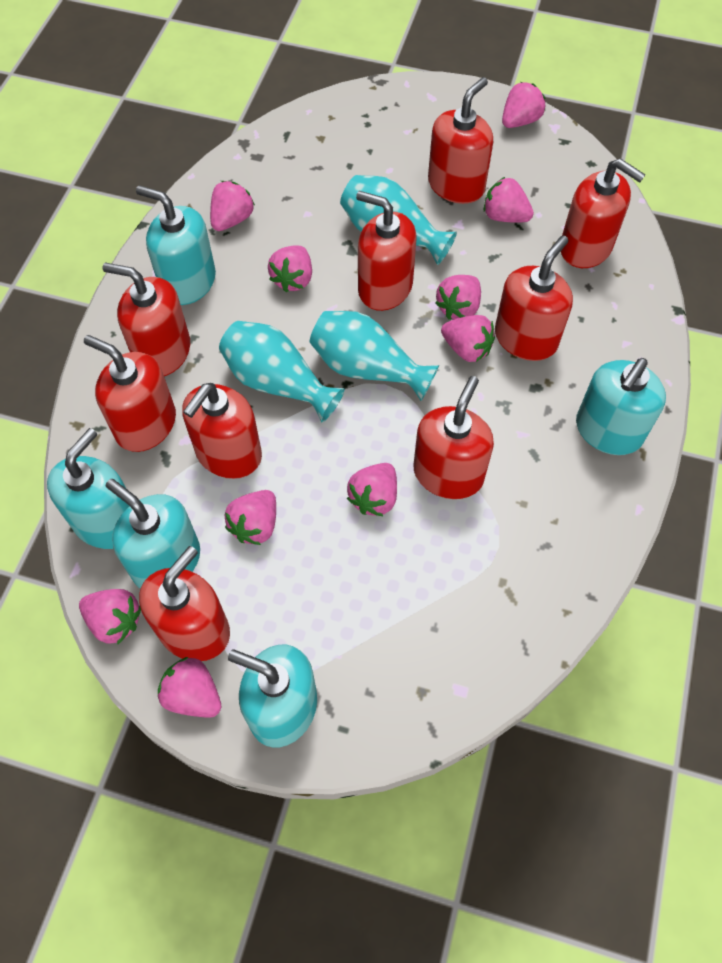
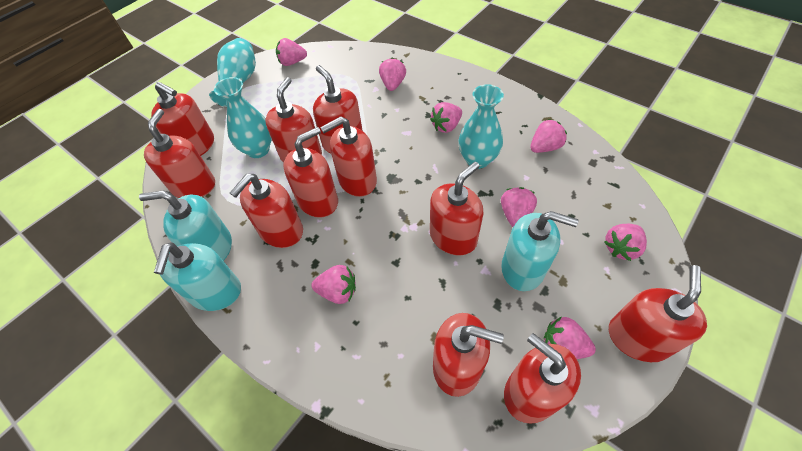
pink strawberry: 10 -> 8
red soap dispenser: 9 -> 11
turquoise soap dispenser: 5 -> 3

